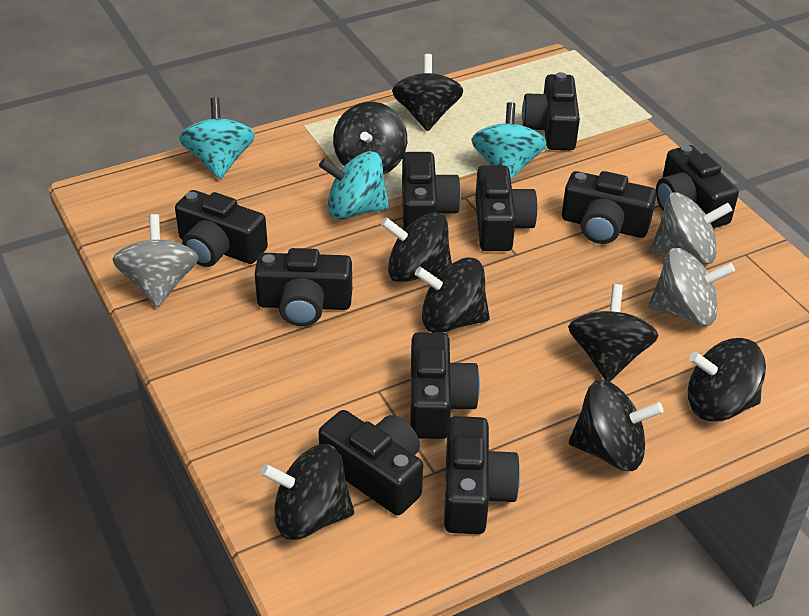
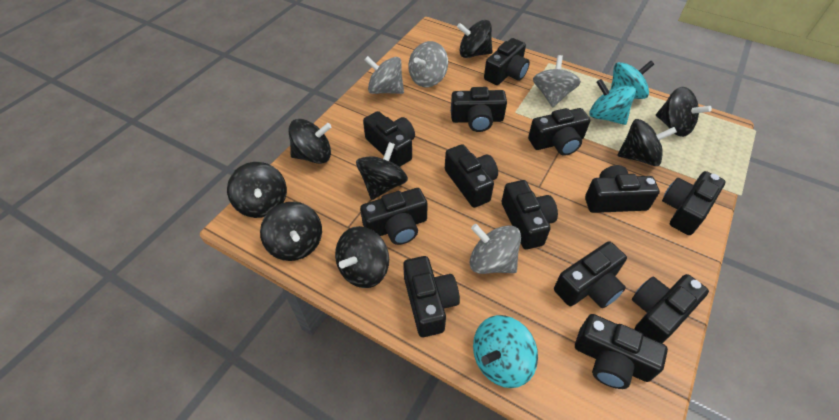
black camera: 10 -> 13
grey spinning top: 3 -> 4

